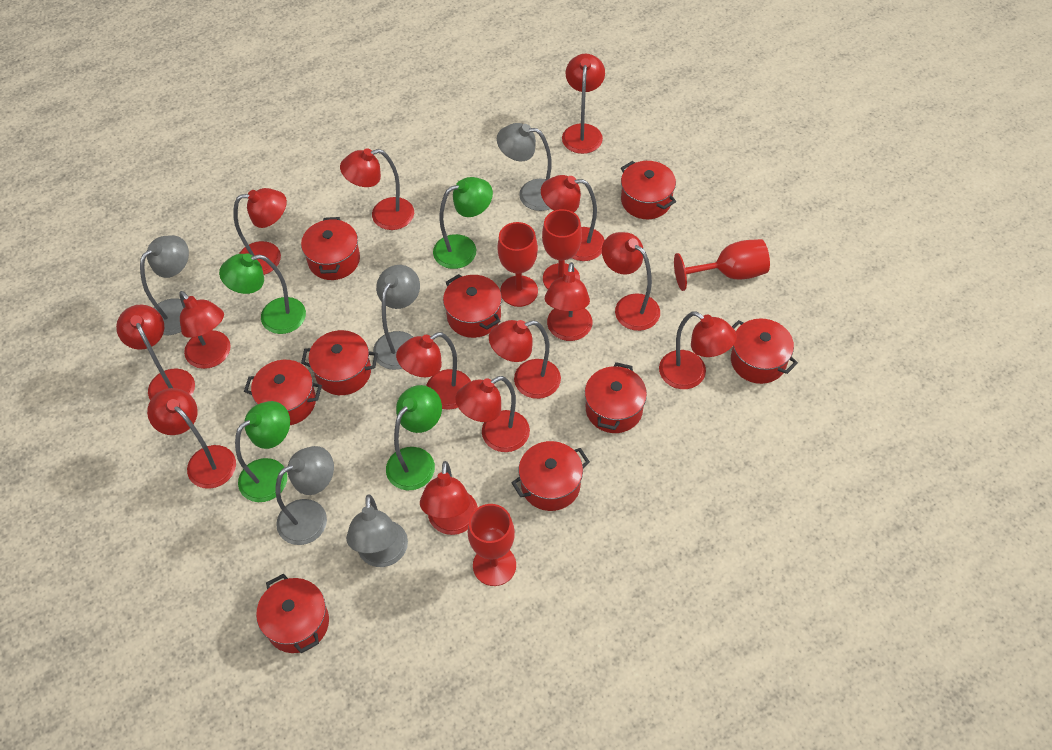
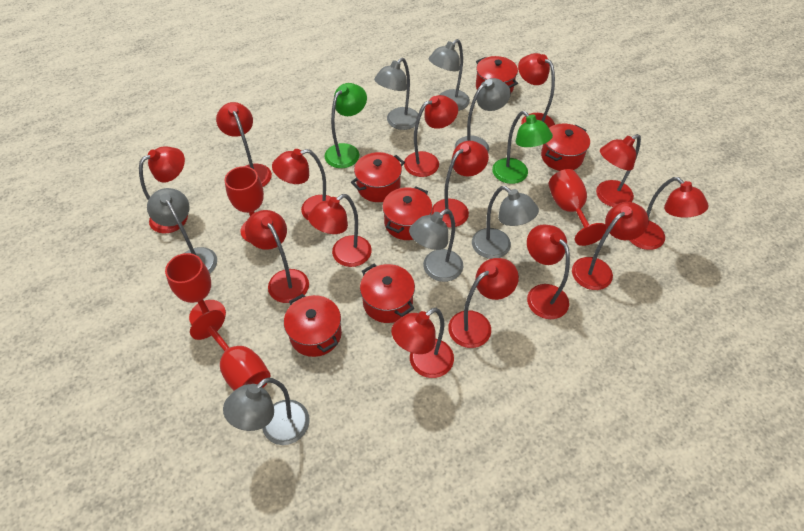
green lamp: 4 -> 2
grey lamp: 5 -> 7
red pot: 9 -> 6

